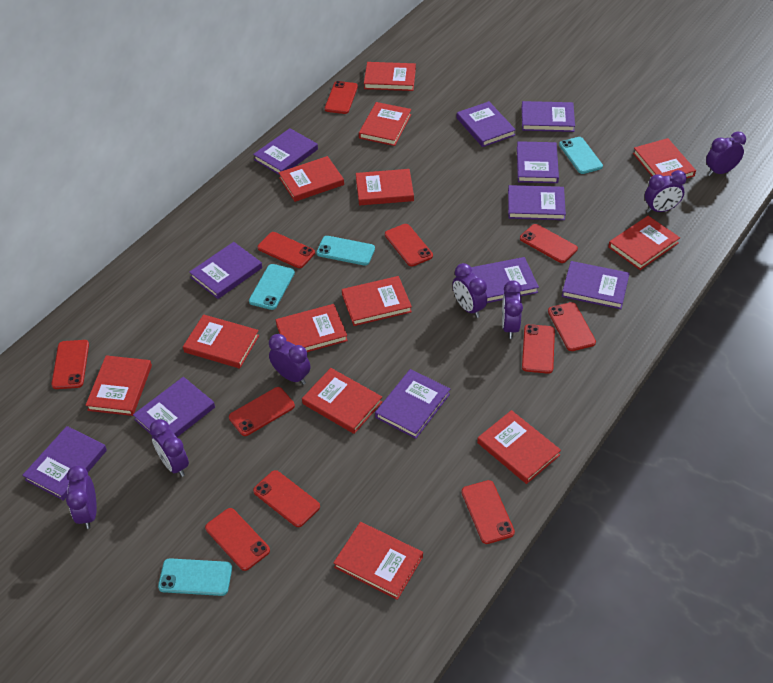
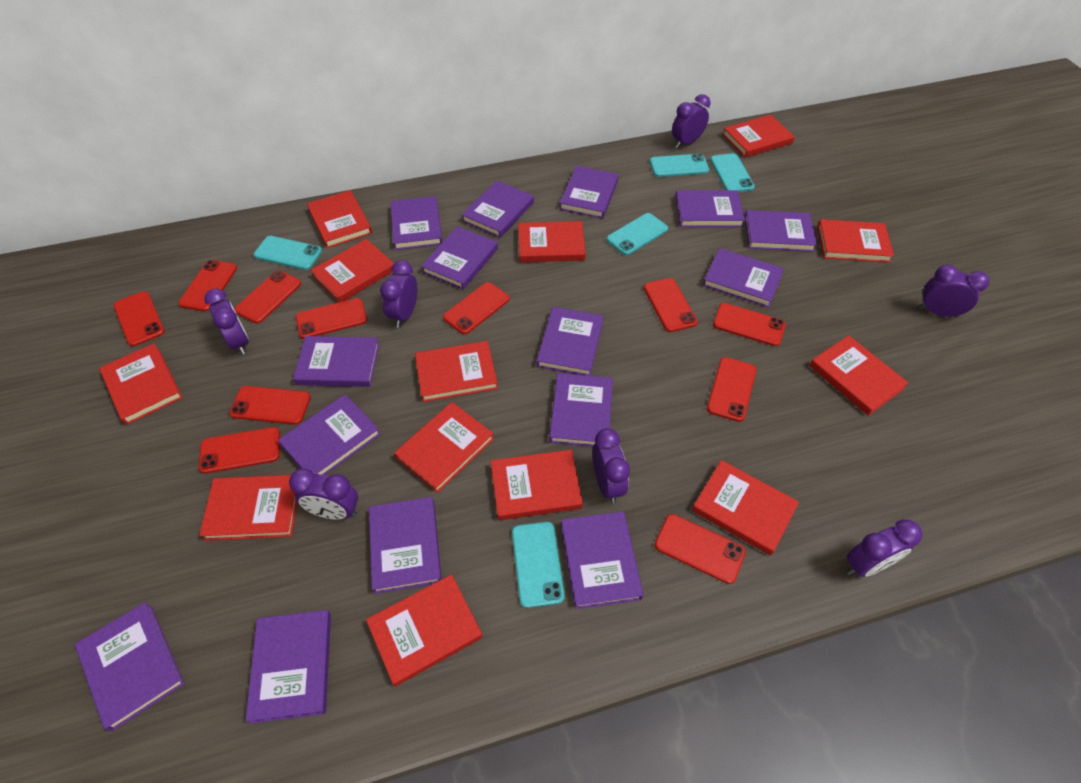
purple book: 11 -> 15
turquoise phone: 4 -> 5

